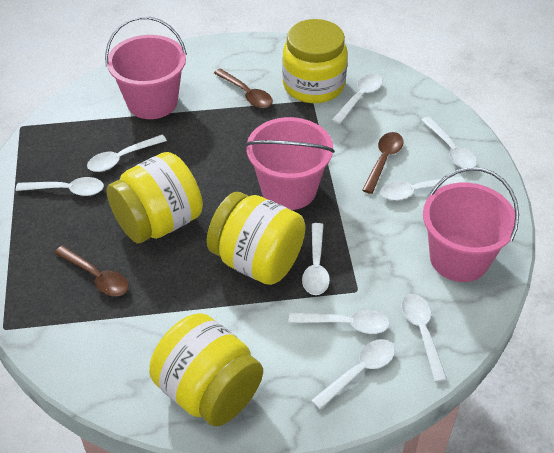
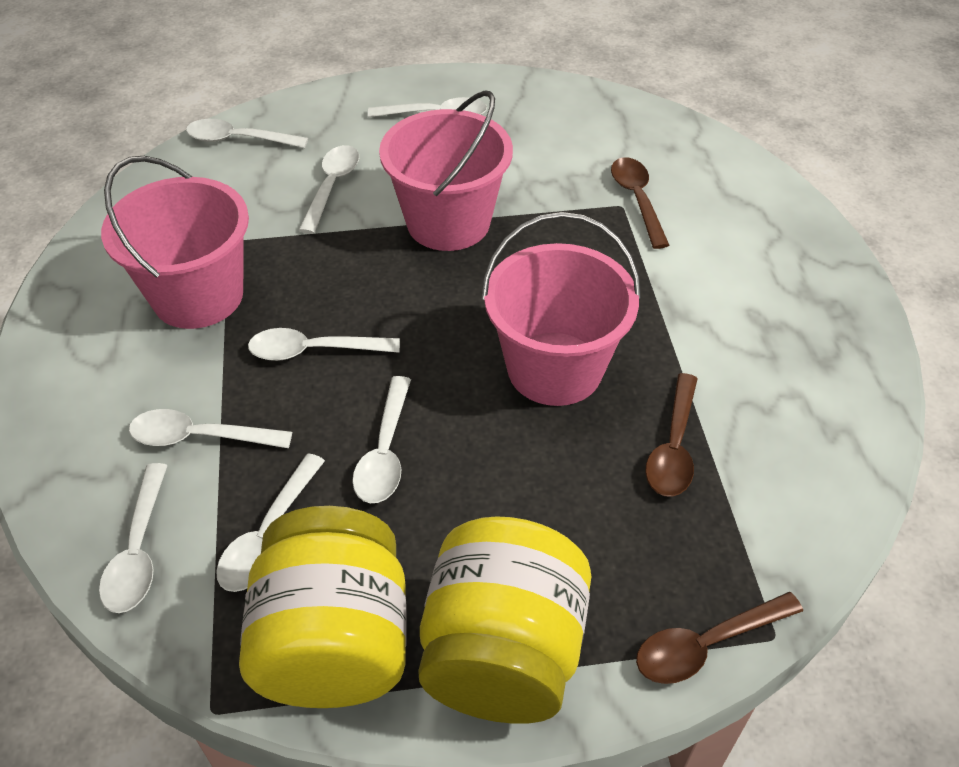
white spoon: 9 -> 8
yellow jar: 4 -> 2

